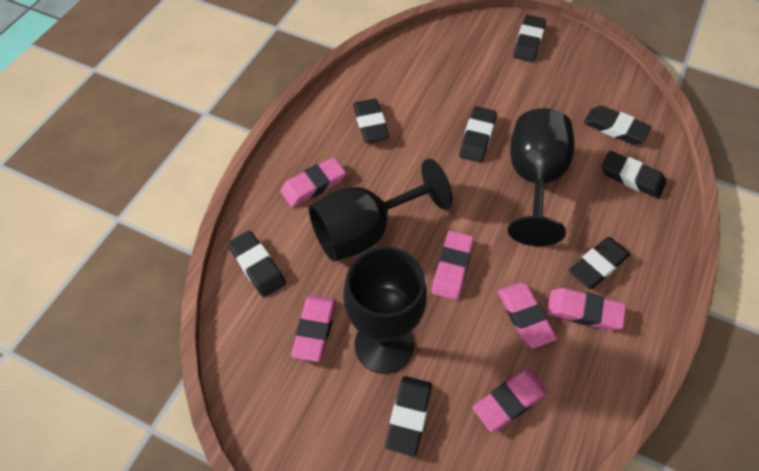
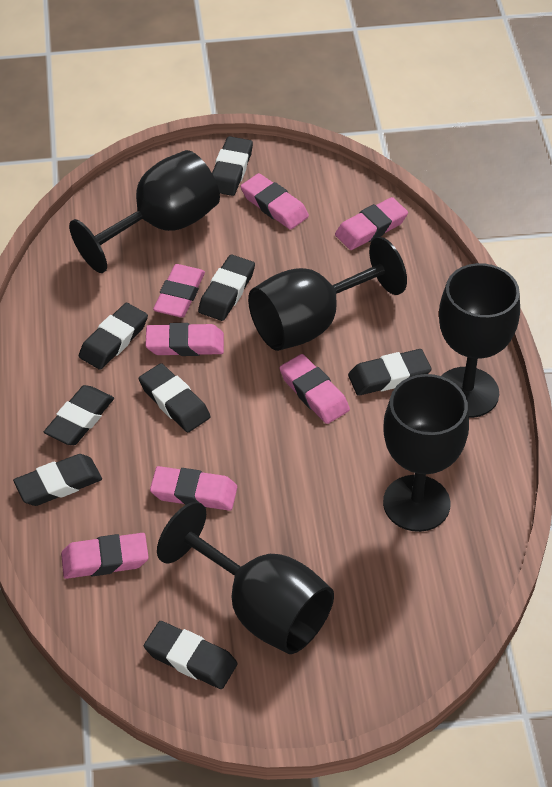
black goblet: 3 -> 5
pink eraser: 6 -> 7

